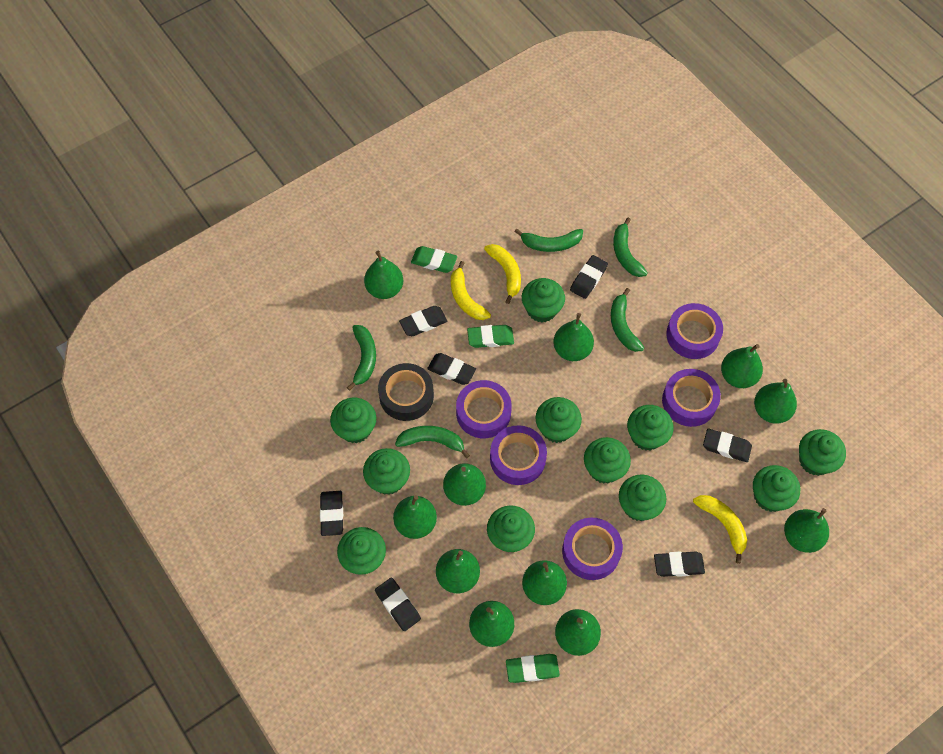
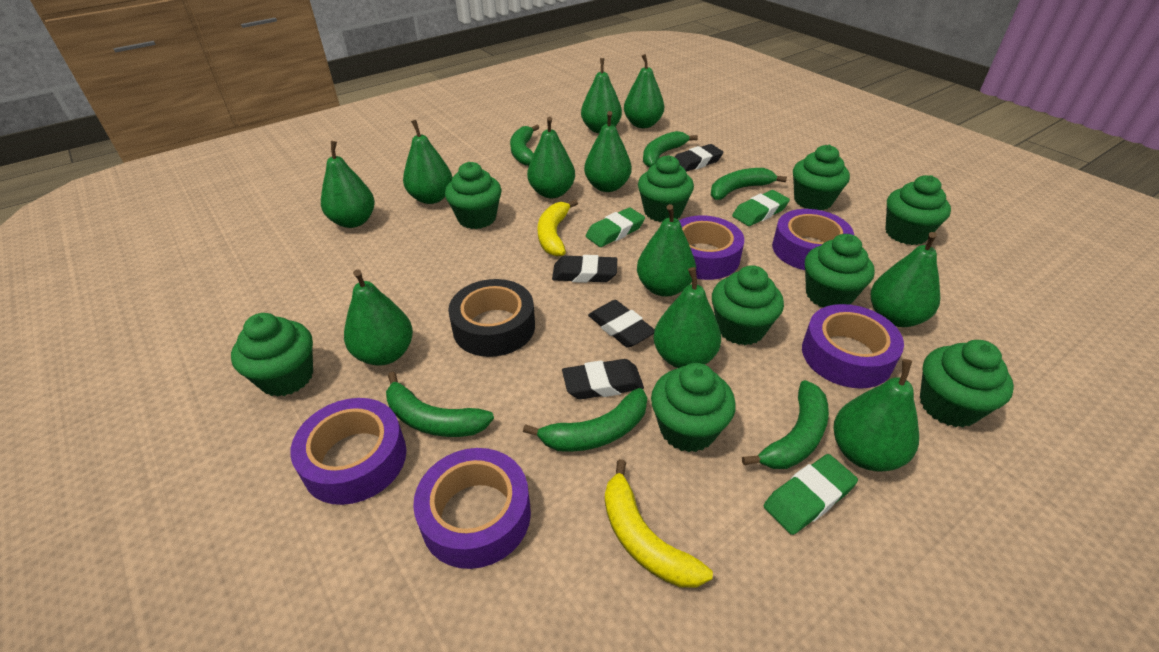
black eraser: 7 -> 4
green banana: 5 -> 6
green cupcake: 11 -> 9
yellow banana: 3 -> 2

